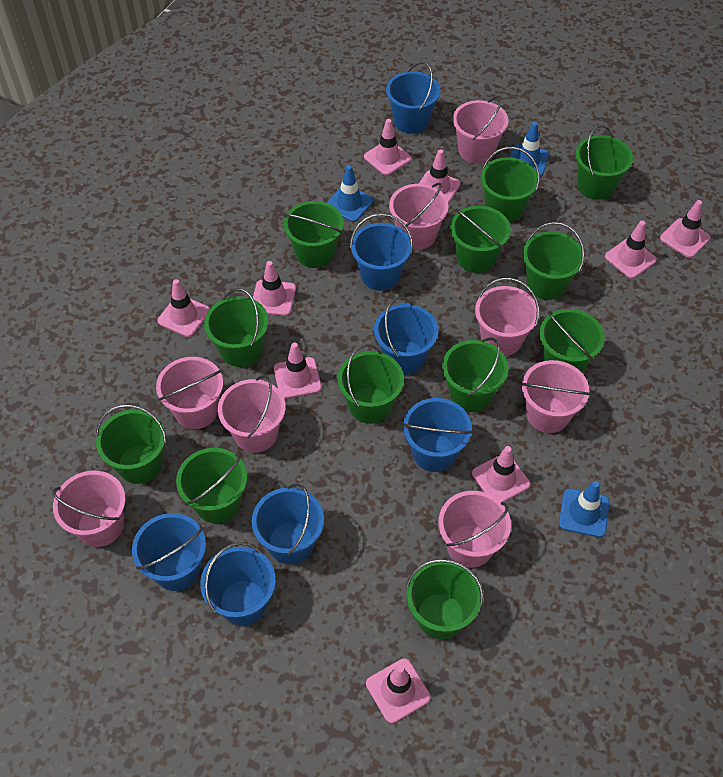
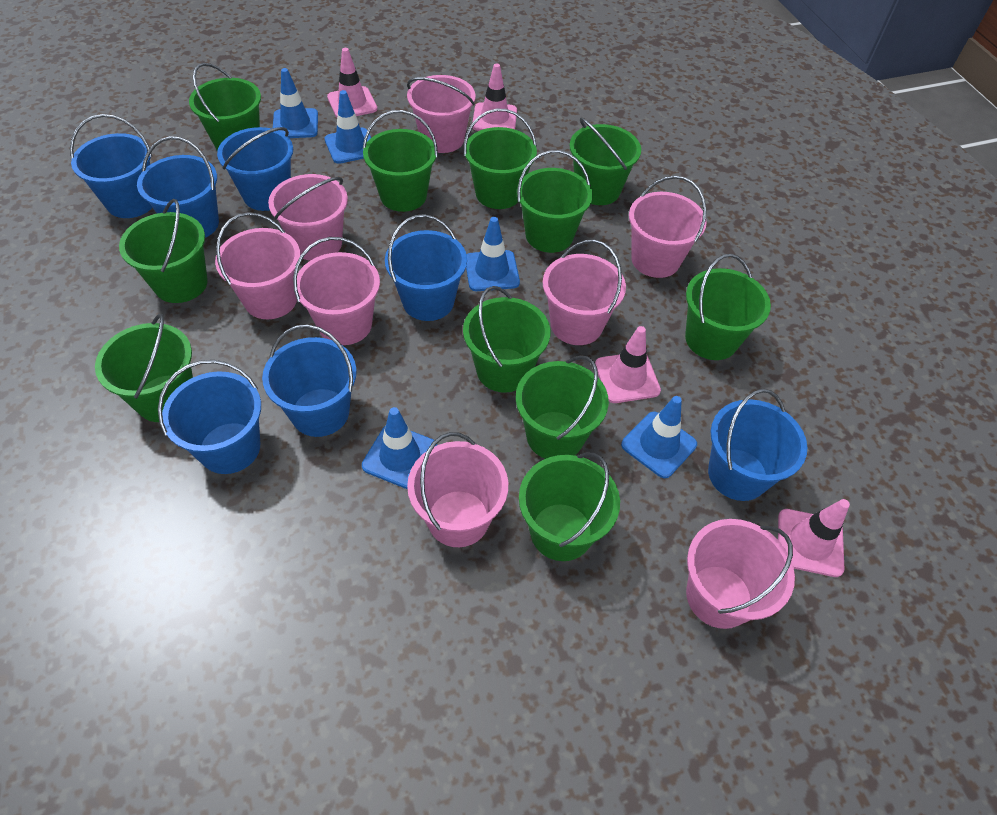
blue traffic cone: 3 -> 5
green bucket: 12 -> 11
pink traffic cone: 9 -> 4

